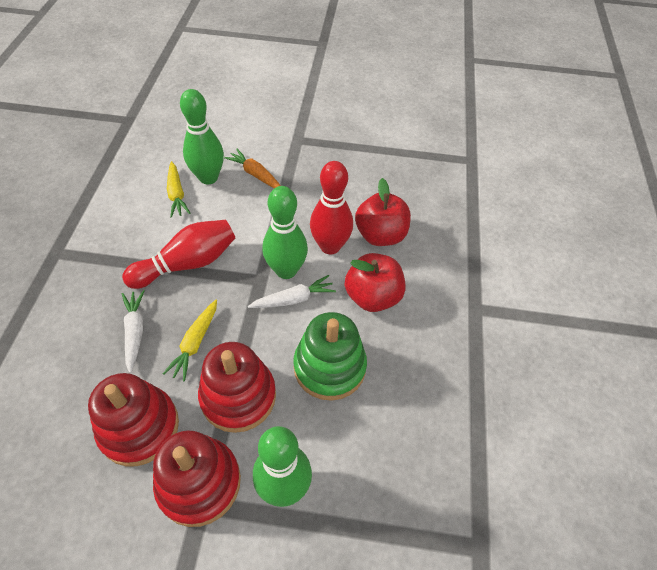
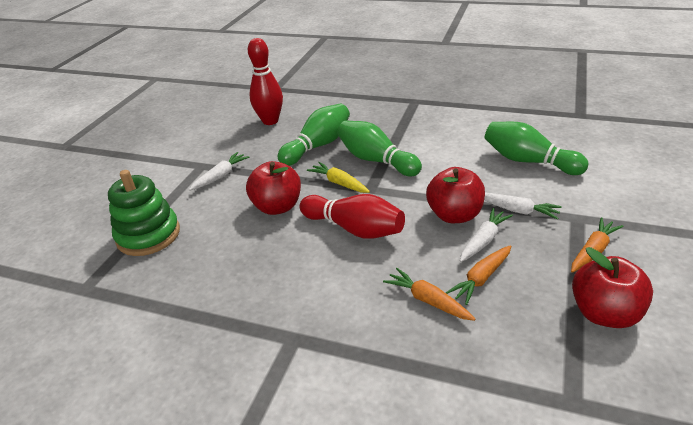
orange carrot: 1 -> 3
red apple: 2 -> 3
red stacking toy: 3 -> 0
white carrot: 2 -> 3
yellow carrot: 2 -> 1

